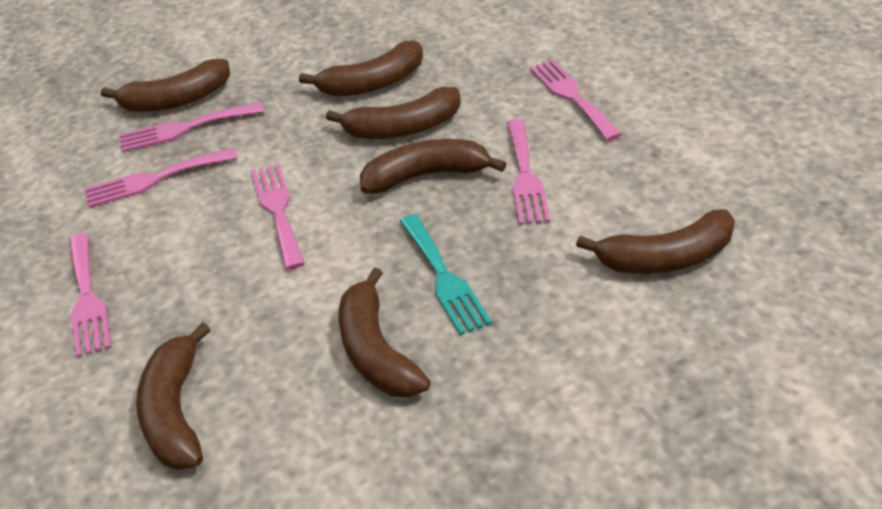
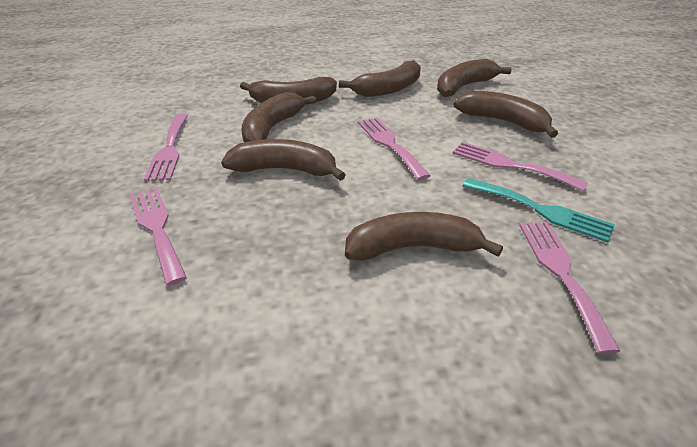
pink fork: 6 -> 5

